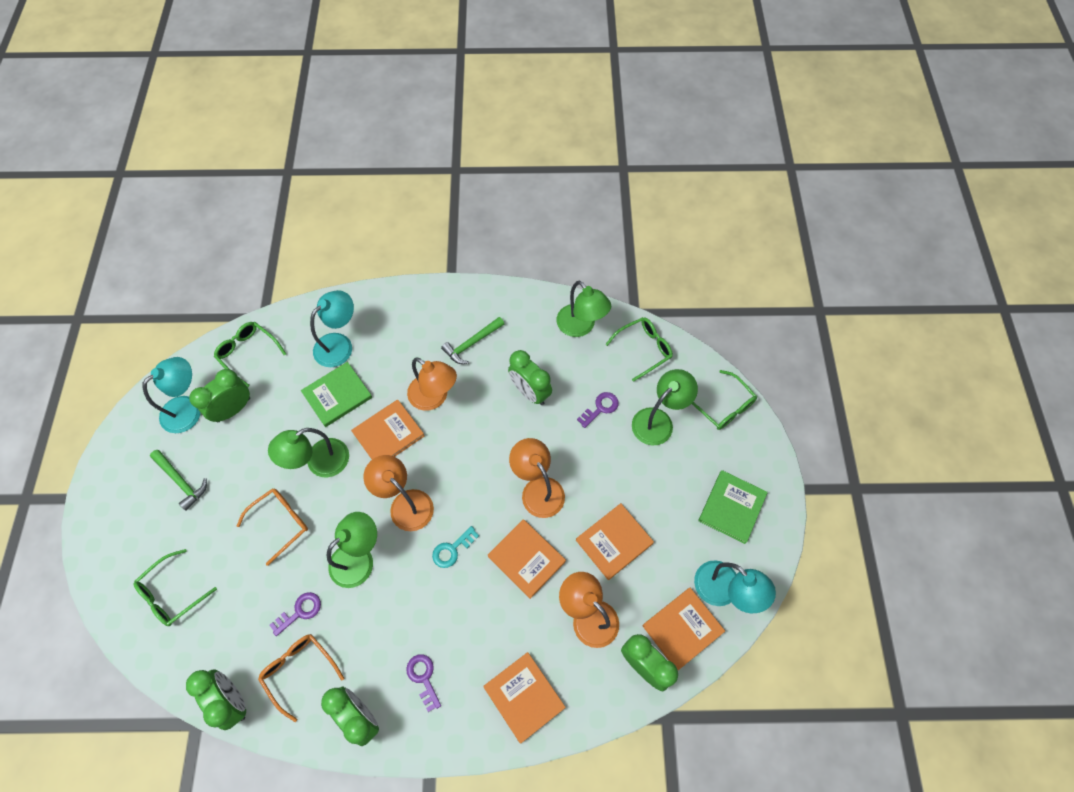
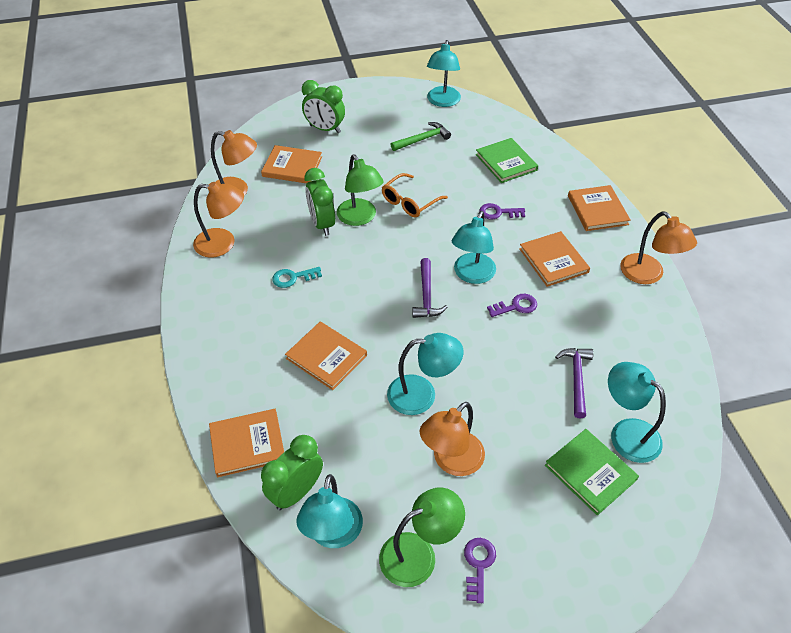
green clock: 5 -> 3
green glasses: 4 -> 0
green hammer: 2 -> 1
green lamp: 4 -> 2
orange glasses: 2 -> 1
purple hammer: 0 -> 2
turquoise lamp: 3 -> 5

